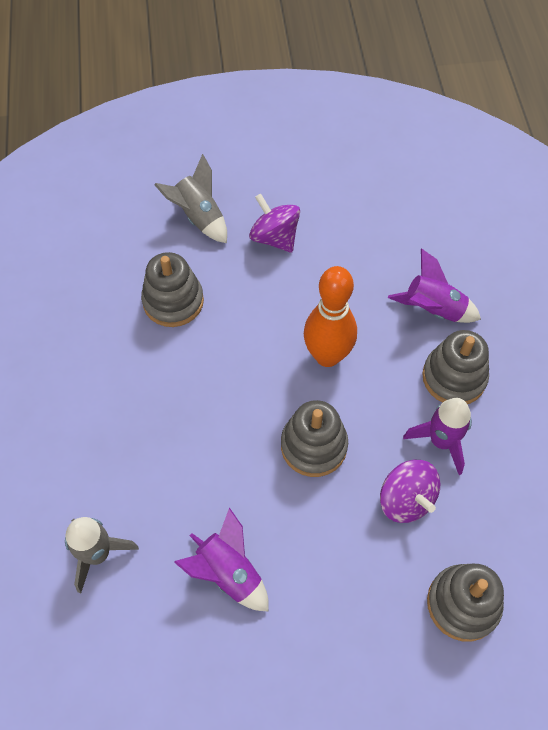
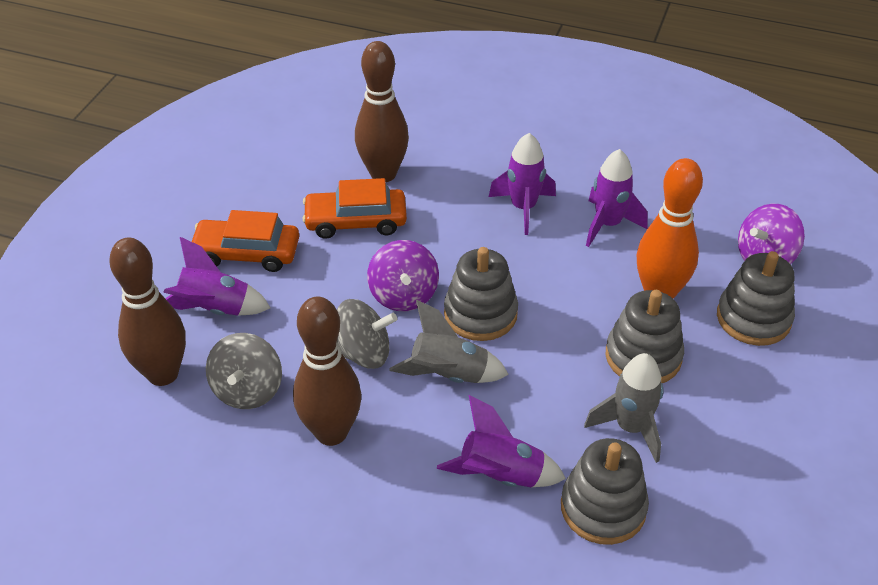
brown bowling pin: 0 -> 3
grey spinning top: 0 -> 2
orange car: 0 -> 2
purple rocket: 3 -> 4

